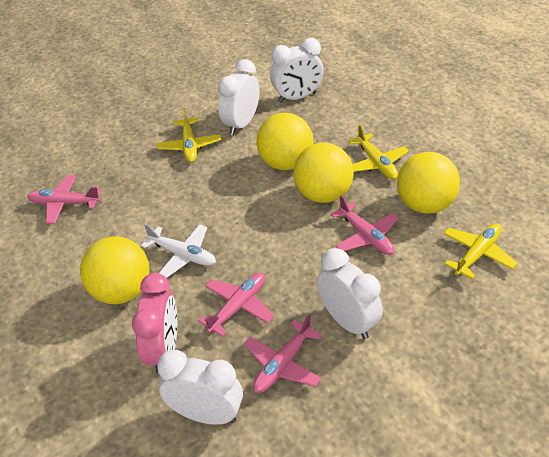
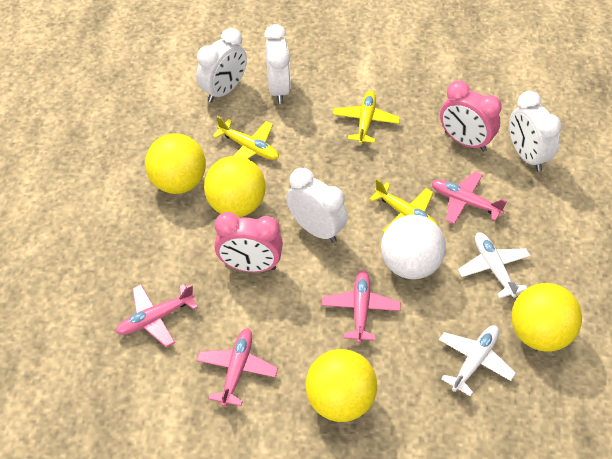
pink clock: 1 -> 2
white ball: 0 -> 1
white plane: 1 -> 2

